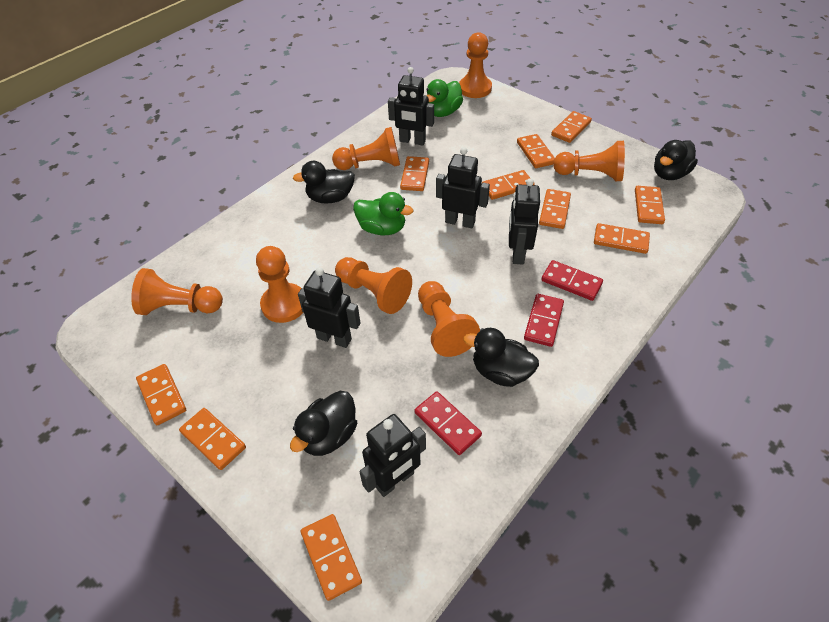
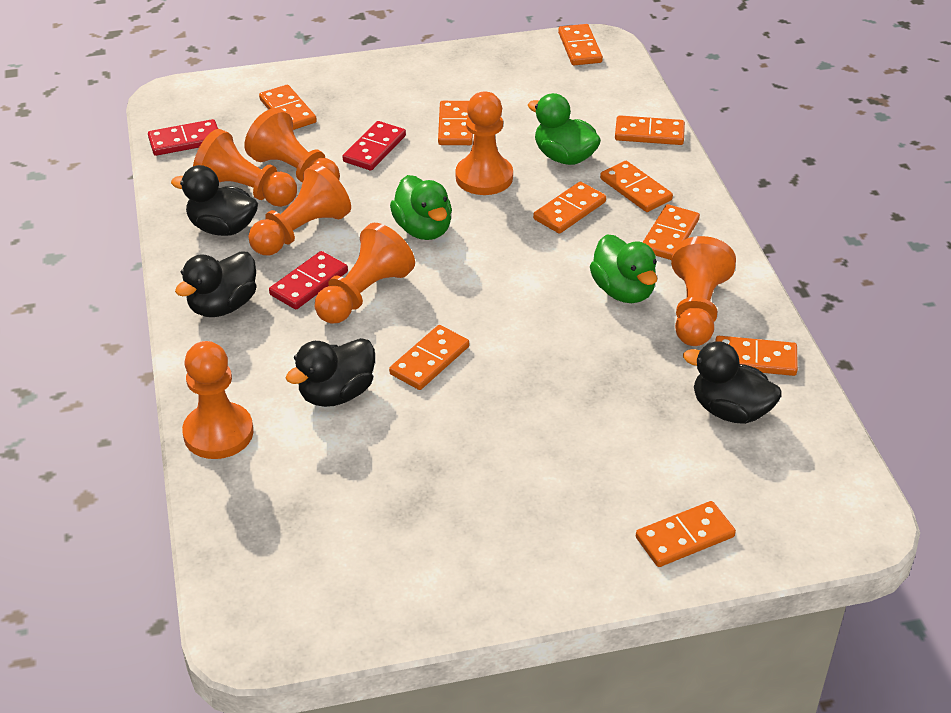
black robot: 5 -> 0
green duck: 2 -> 3

